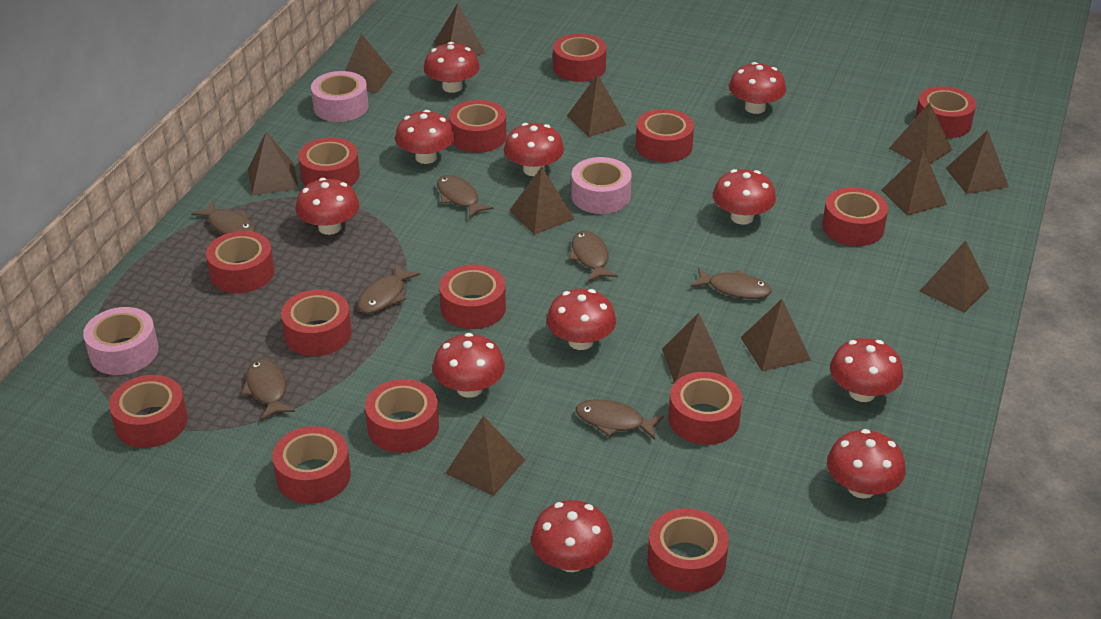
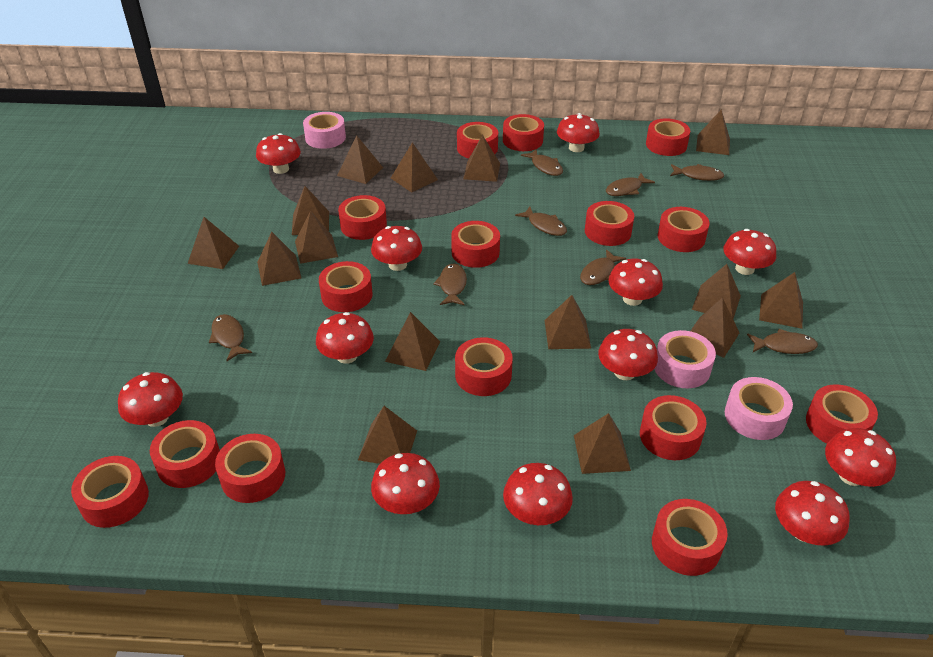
brown fish: 7 -> 8
brown pyramid: 12 -> 15
red mushroom: 11 -> 12
red tape: 14 -> 15

